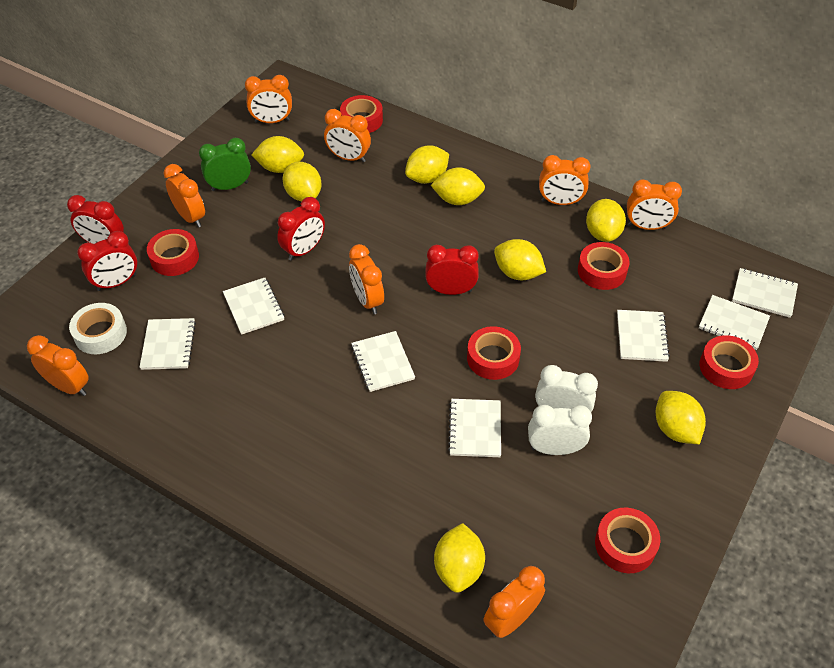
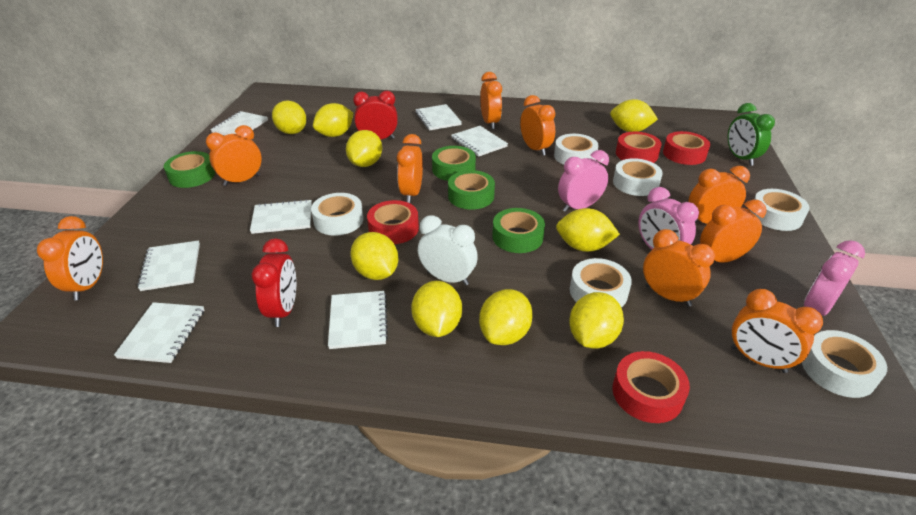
green tape: 0 -> 4
orange clock: 8 -> 9
pink clock: 0 -> 3
red clock: 4 -> 2
red tape: 6 -> 4
white clock: 2 -> 1
white tape: 1 -> 6
yellow lemon: 8 -> 9

